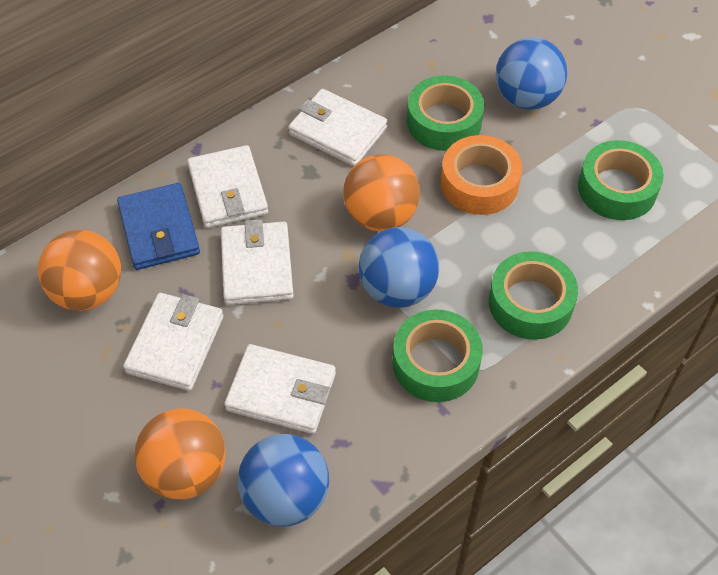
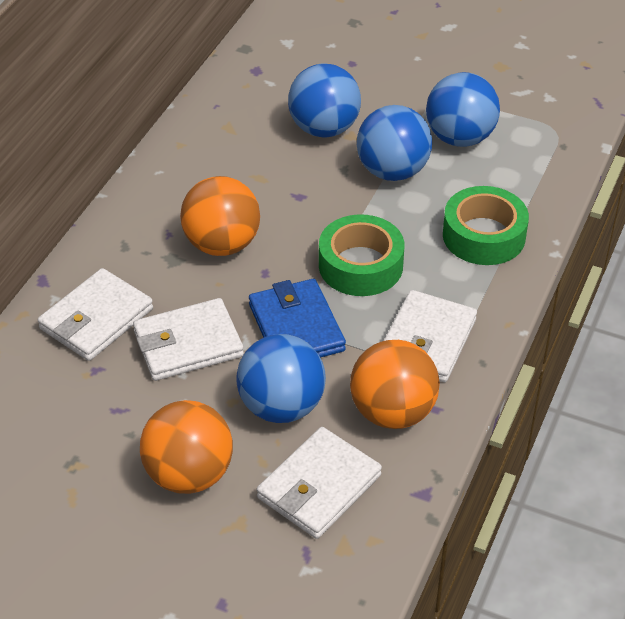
blue ball: 3 -> 4
green tape: 4 -> 2
orange tape: 1 -> 0
white wallet: 5 -> 4

